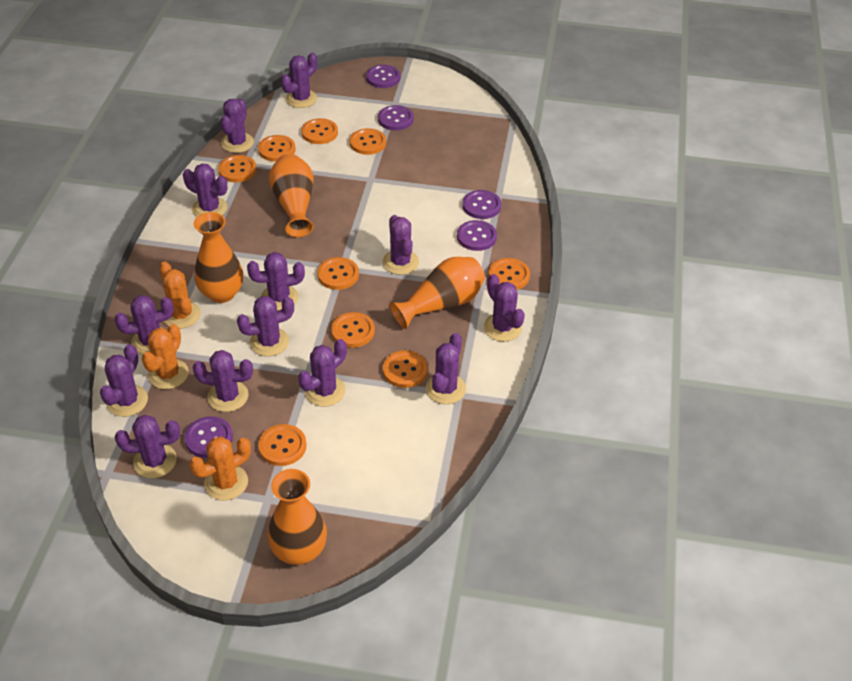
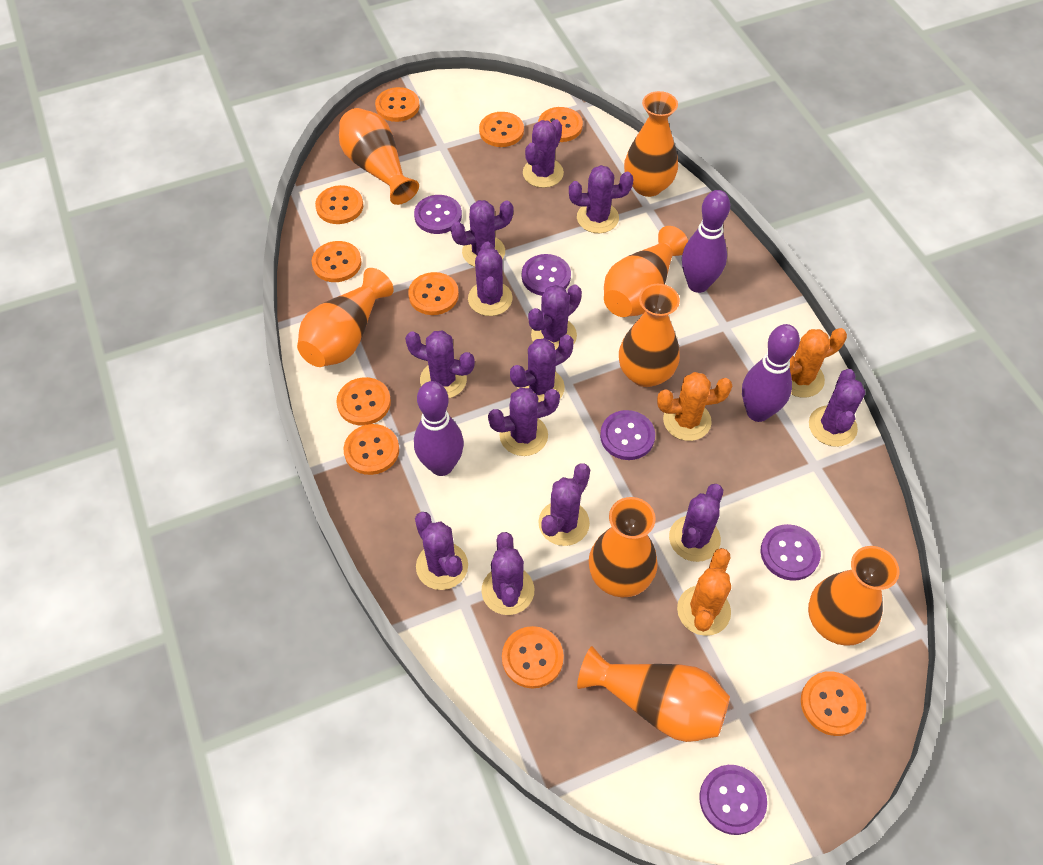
orange button: 9 -> 10
orange vase: 4 -> 8
purple bowling pin: 0 -> 3

